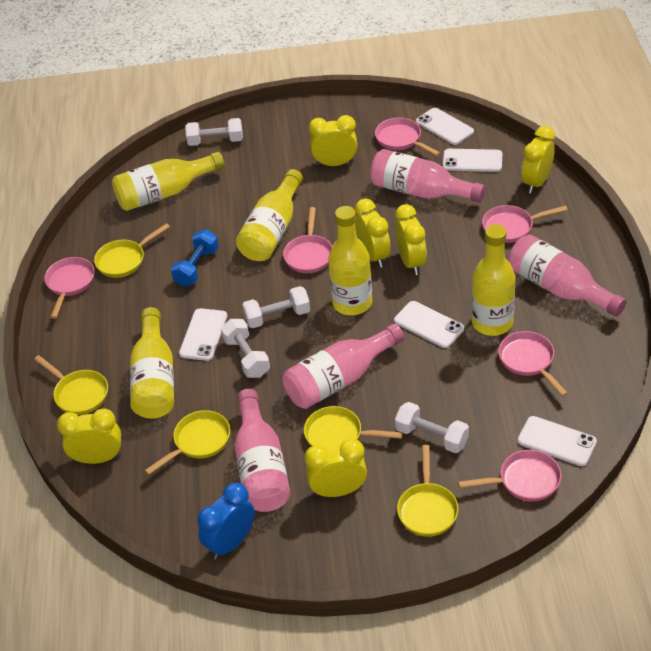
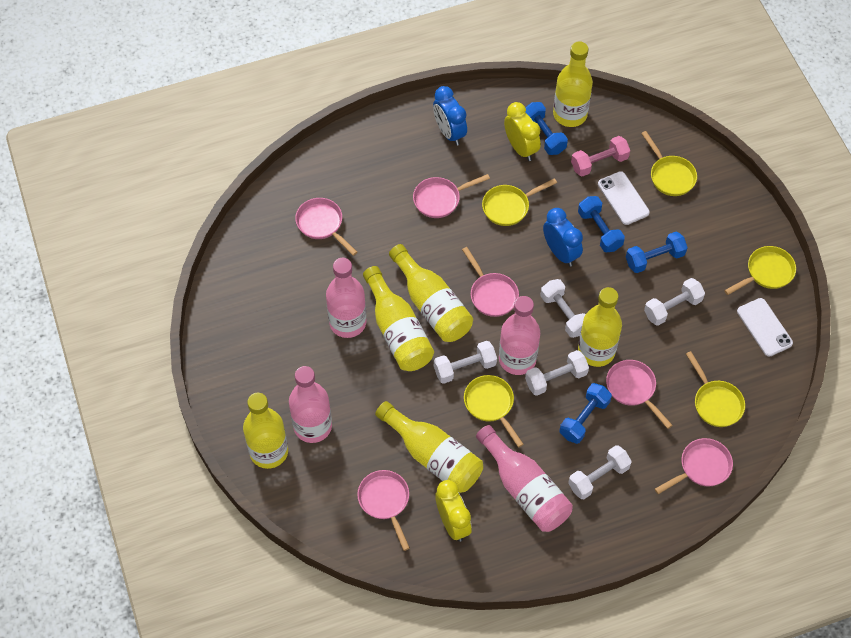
blue clock: 1 -> 2
blue dumbbell: 1 -> 4
pink dumbbell: 0 -> 1
white dumbbell: 4 -> 5
white phone: 5 -> 2
yellow bottle: 5 -> 6
yellow clock: 6 -> 2

